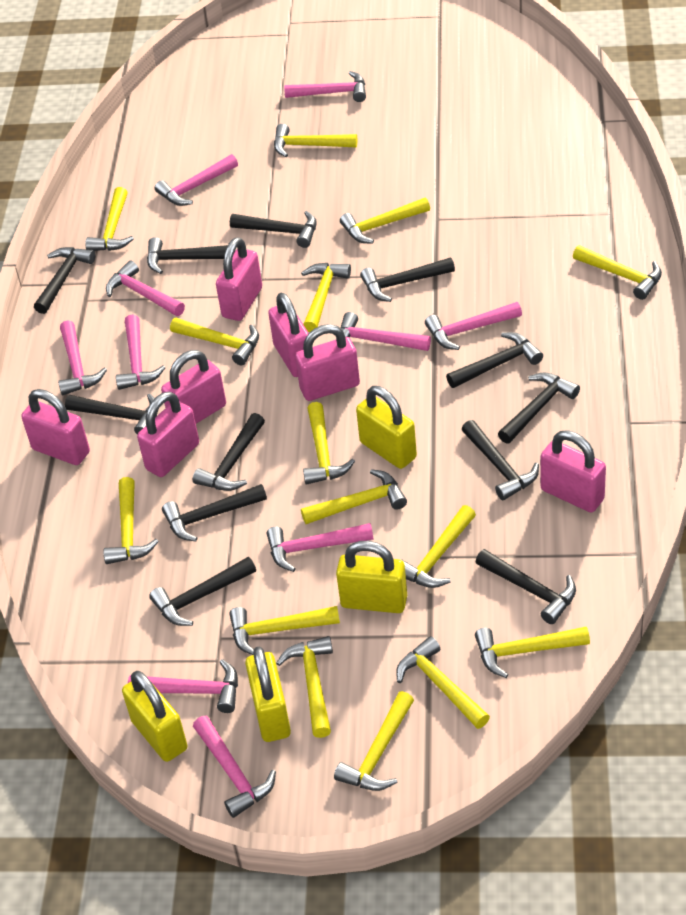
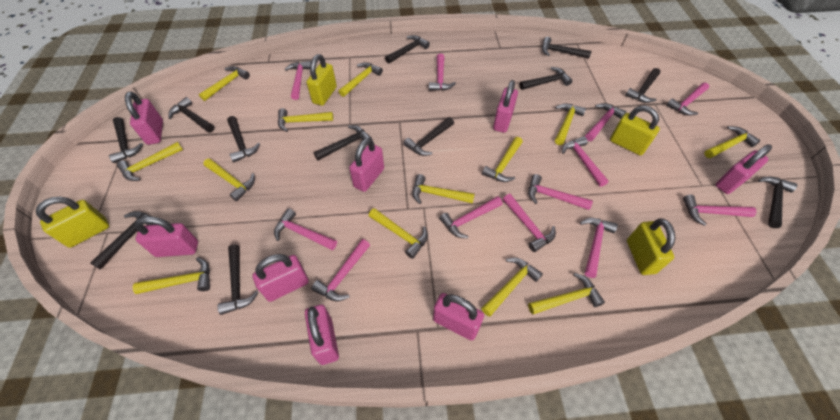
pink hammer: 10 -> 12
pink padlock: 7 -> 8
yellow hammer: 15 -> 13

